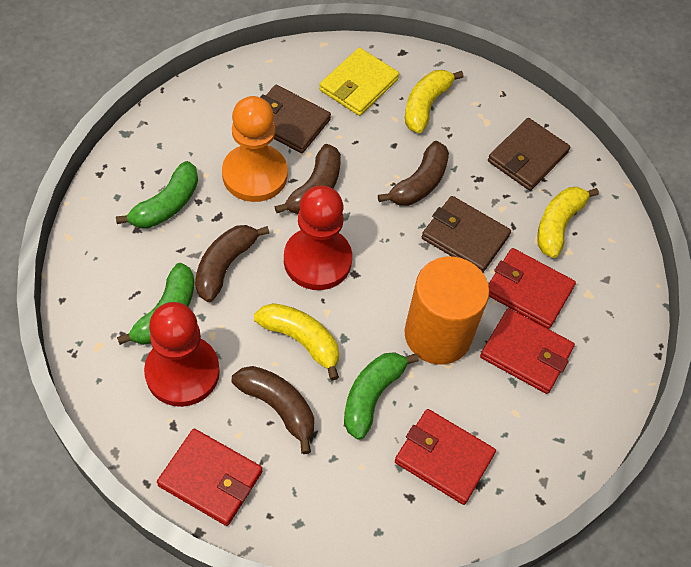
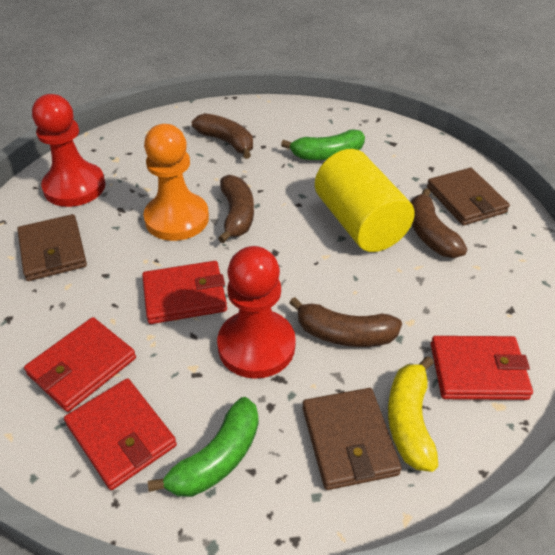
green banana: 3 -> 2
orange cylinder: 1 -> 0
yellow banana: 3 -> 1
yellow cylinder: 0 -> 1
yellow wallet: 1 -> 0

